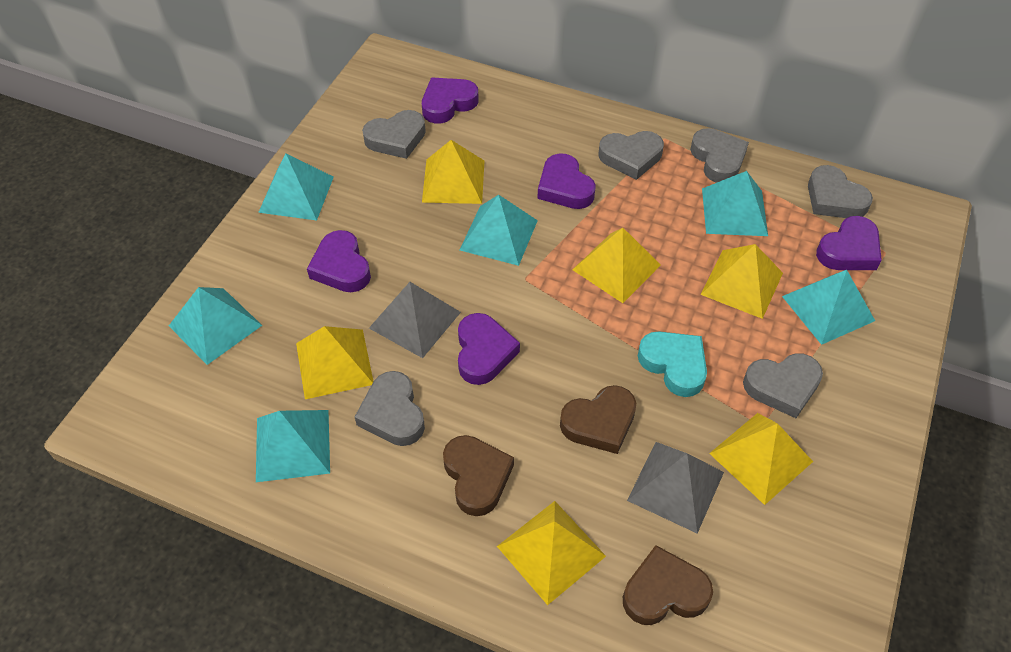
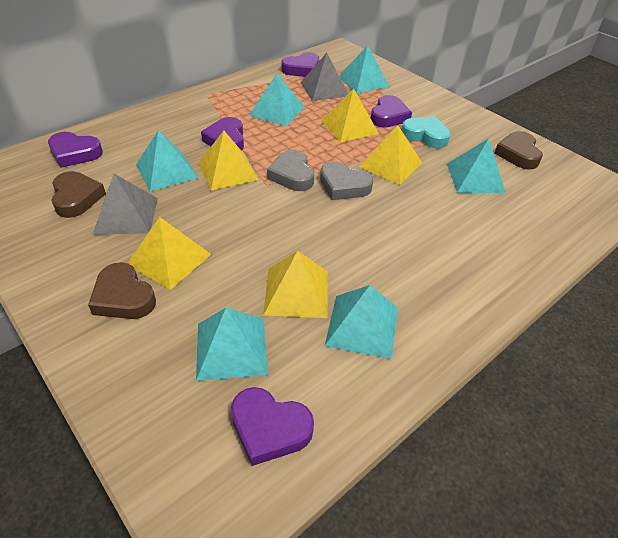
grey heart: 6 -> 2
yellow pyramid: 6 -> 5

